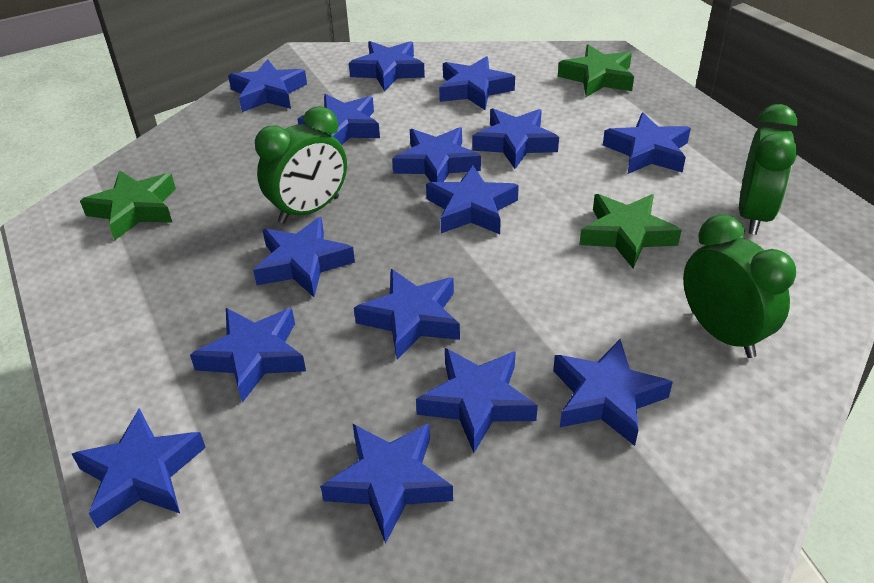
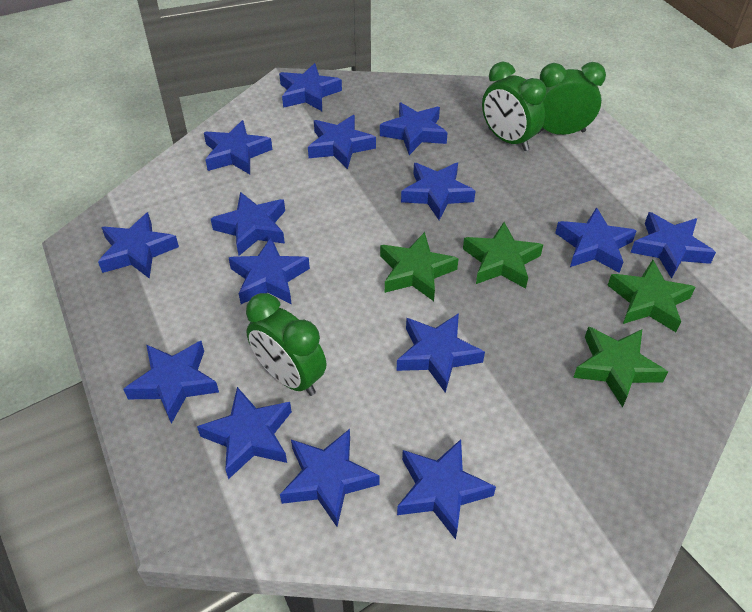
green star: 3 -> 4

